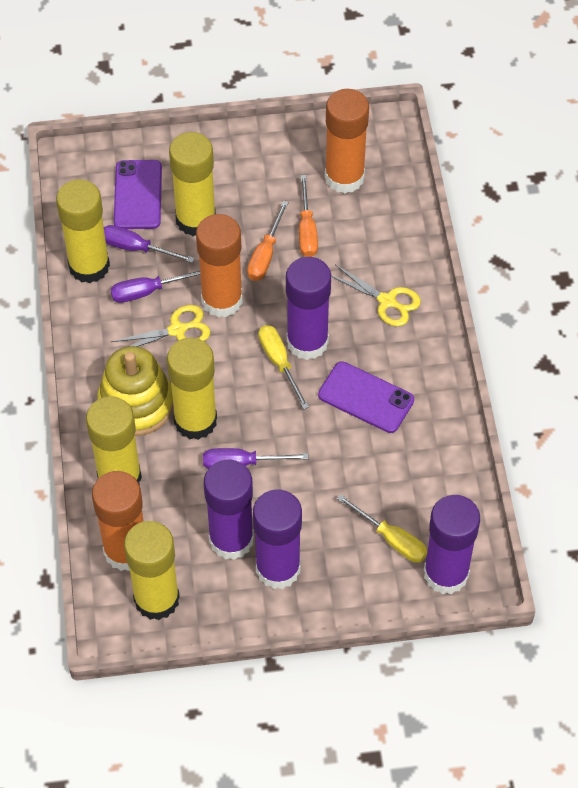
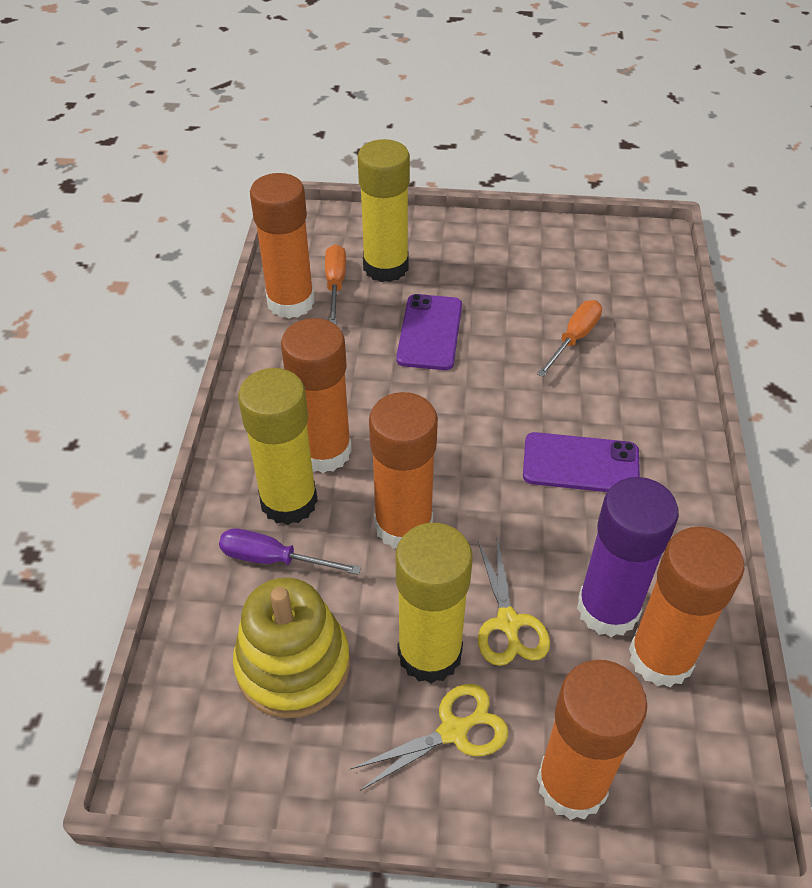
orange glue stick: 3 -> 5
purple glue stick: 4 -> 1
purple screwdriver: 3 -> 1
yellow glue stick: 5 -> 3
yellow screwdriver: 2 -> 0

